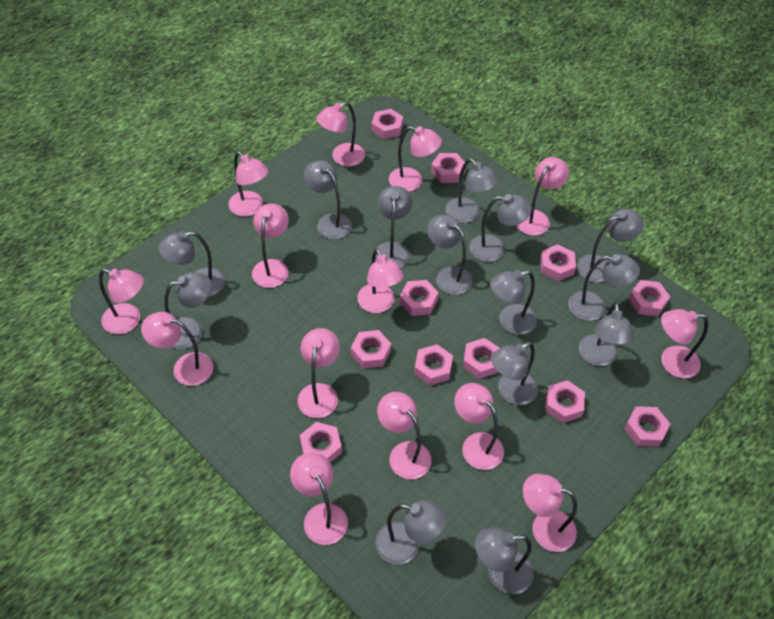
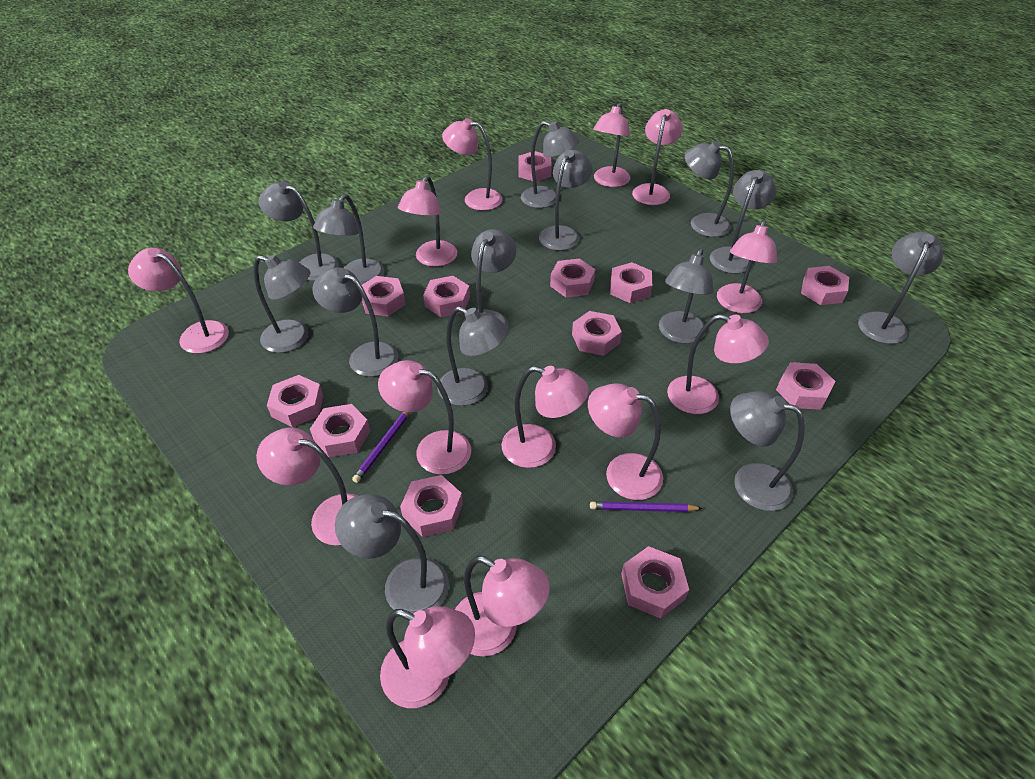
pink lamp: 14 -> 13
pink nut: 11 -> 12
purple pencil: 0 -> 2

